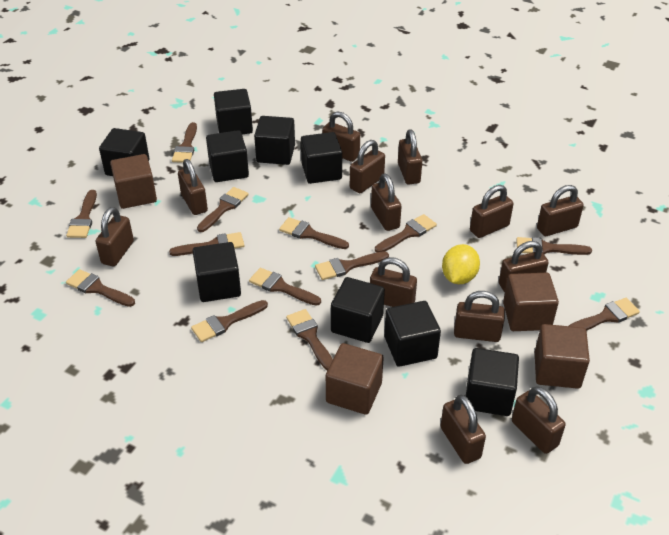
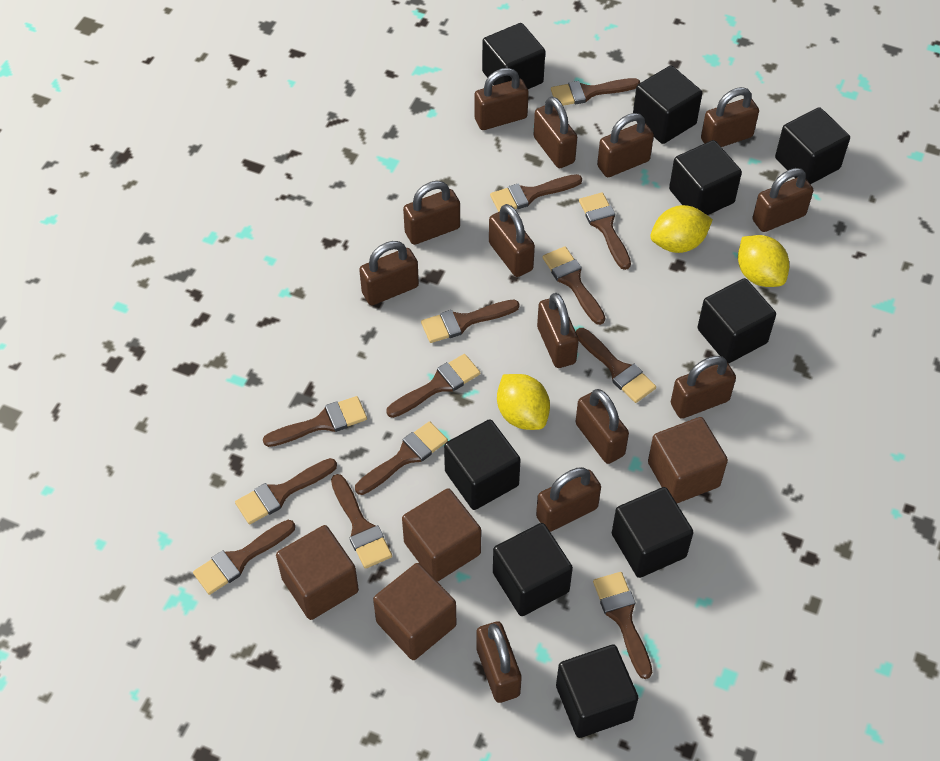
yellow lemon: 1 -> 3

